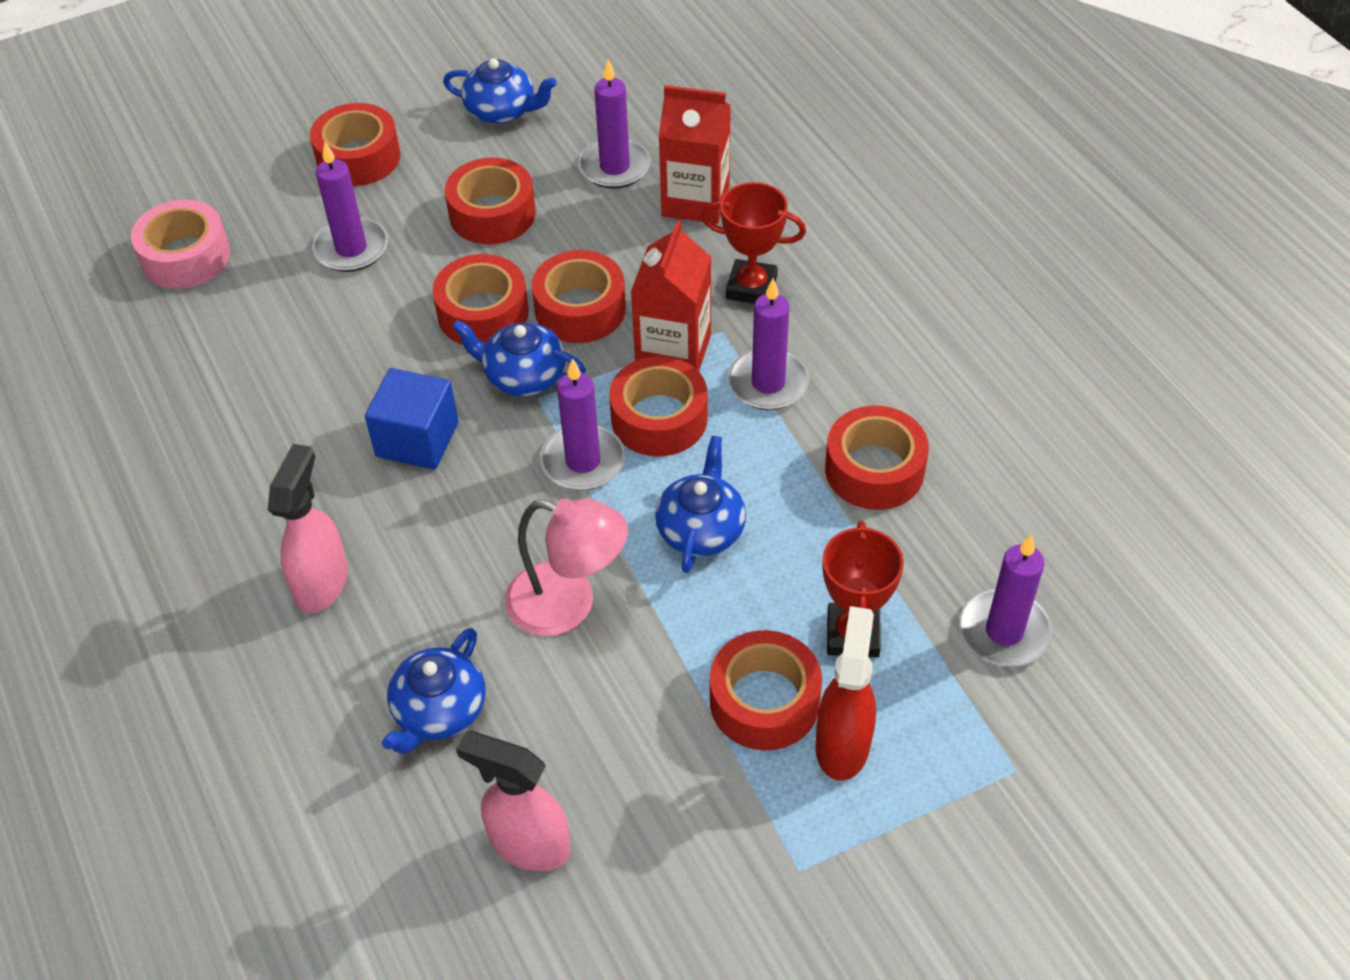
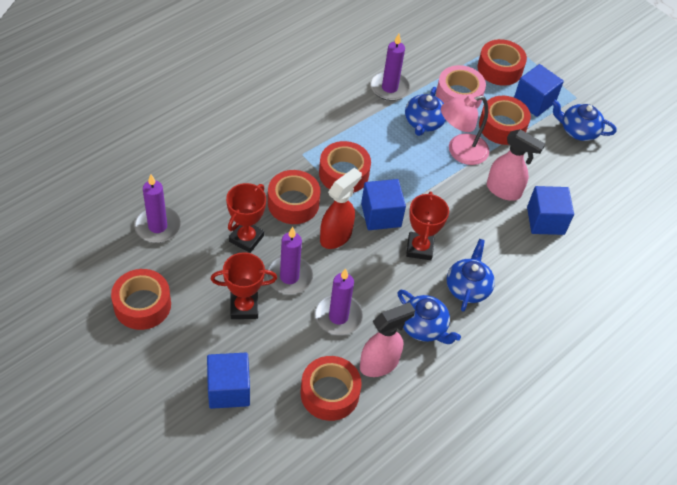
blue cube: 1 -> 4
purple candle: 5 -> 4
red carton: 2 -> 0
red tape: 7 -> 6
red trophy: 2 -> 3

